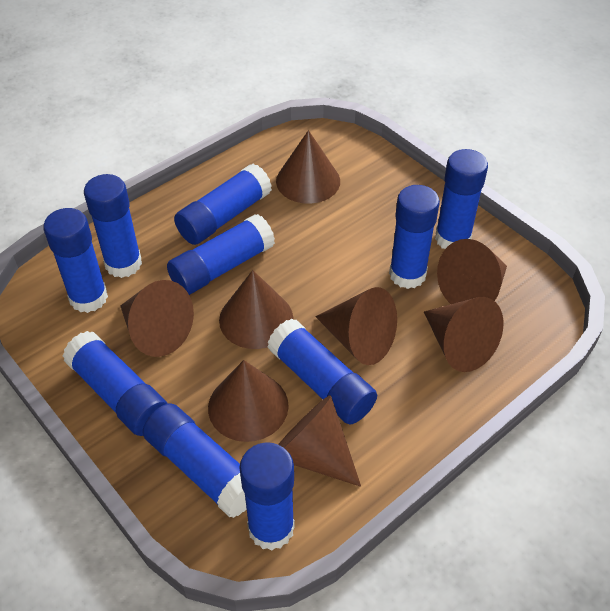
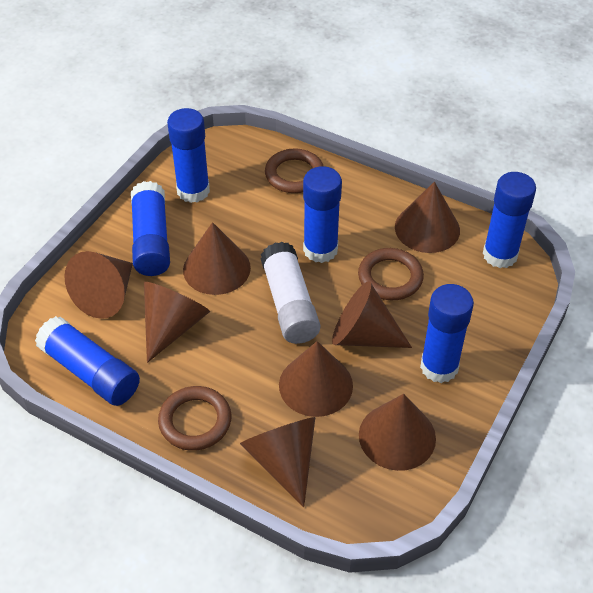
blue glue stick: 10 -> 6
brown ring: 0 -> 3
white glue stick: 0 -> 1

